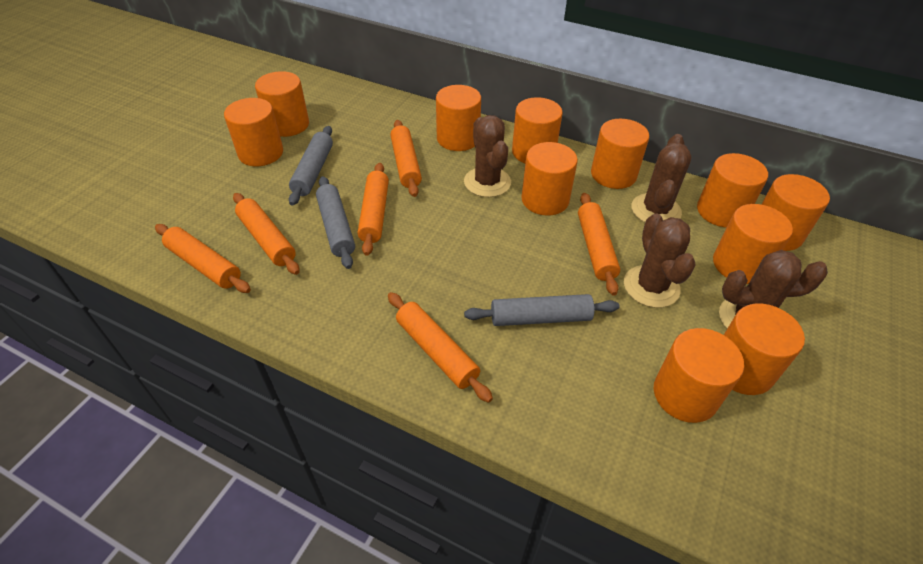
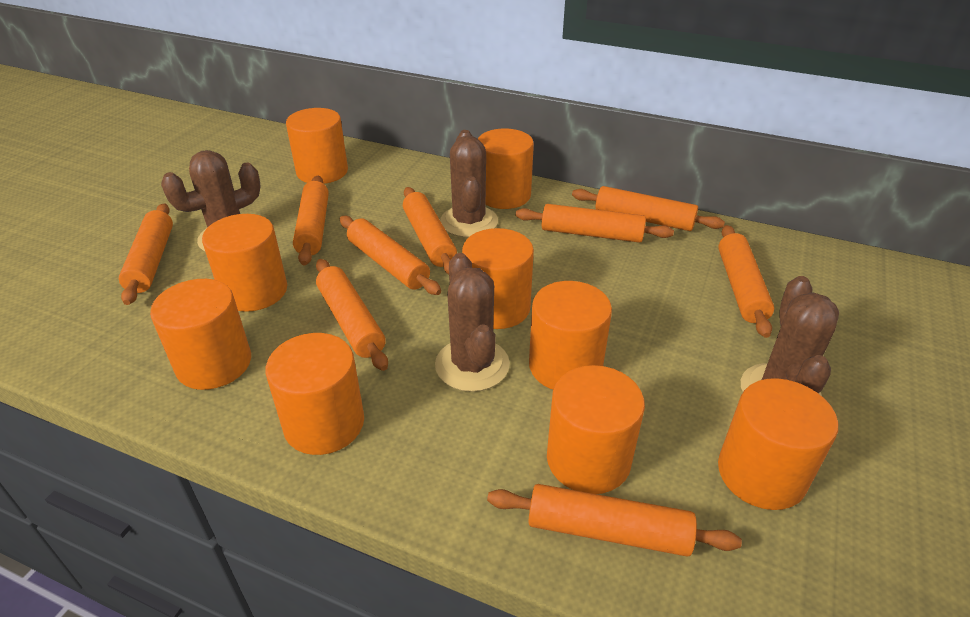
grey rolling pin: 3 -> 0
orange cylinder: 11 -> 9
orange rolling pin: 6 -> 9

